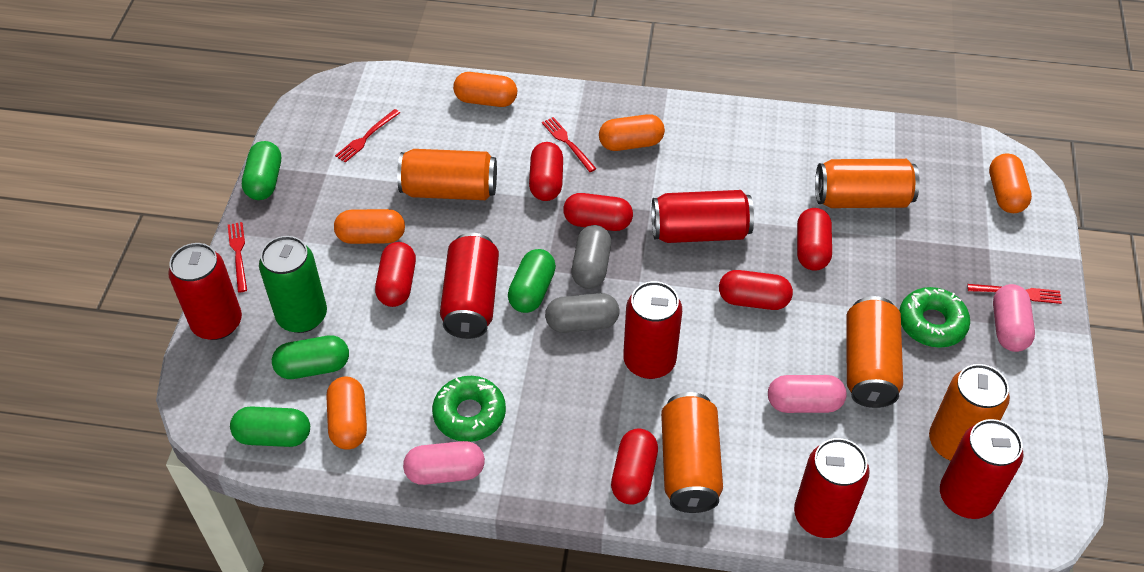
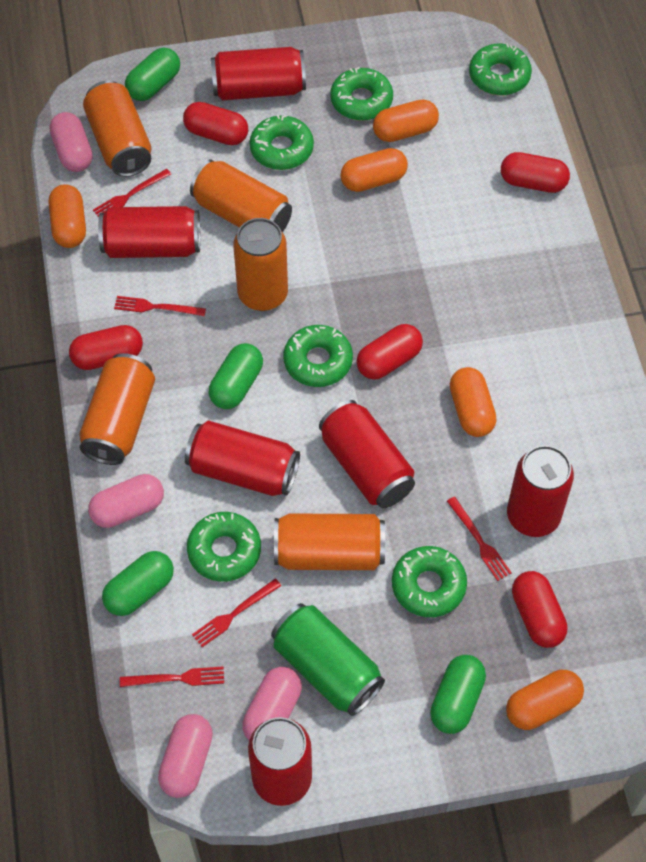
green donut: 2 -> 6
grey capsule: 2 -> 0
pink capsule: 3 -> 4
red capsule: 6 -> 5
red fork: 4 -> 5

